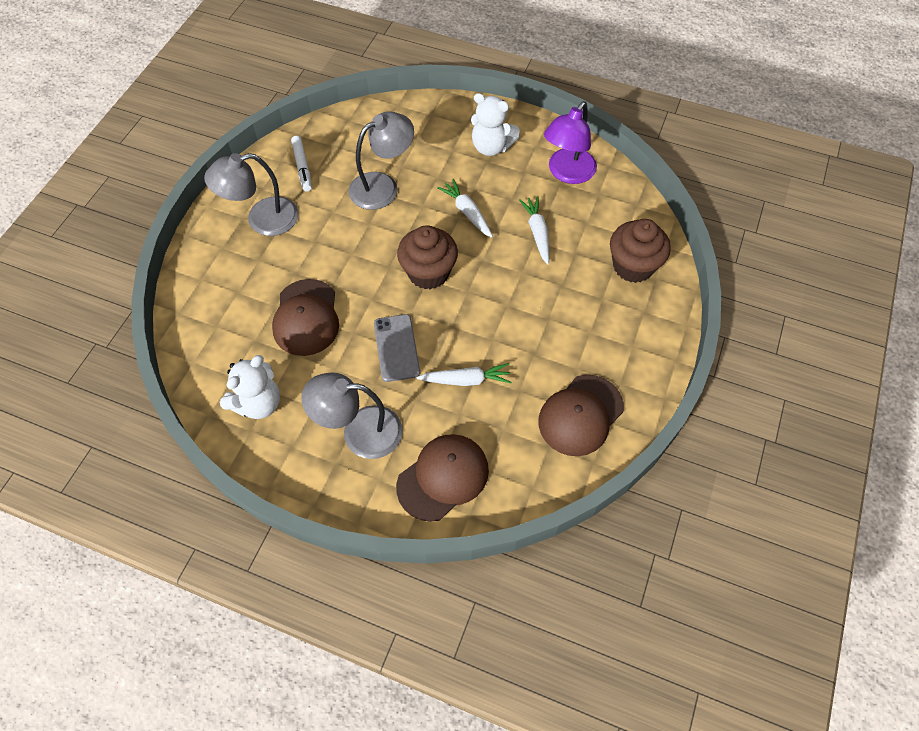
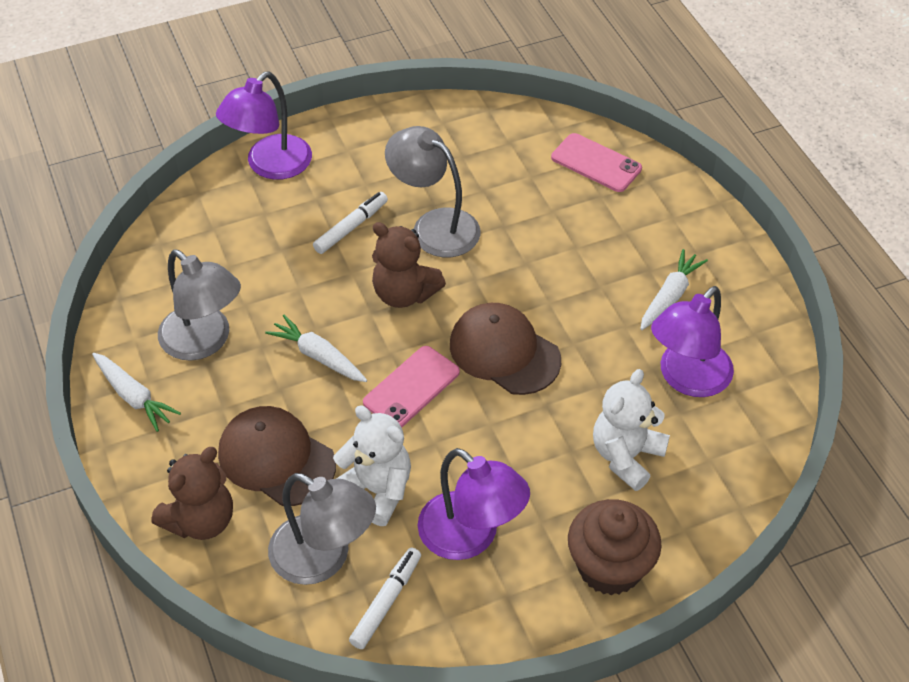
brown cap: 3 -> 2
brown cupcake: 2 -> 1
brown teddy bear: 0 -> 2
grey phone: 1 -> 0
pink phone: 0 -> 2
purple lamp: 1 -> 3
white marker: 1 -> 2

